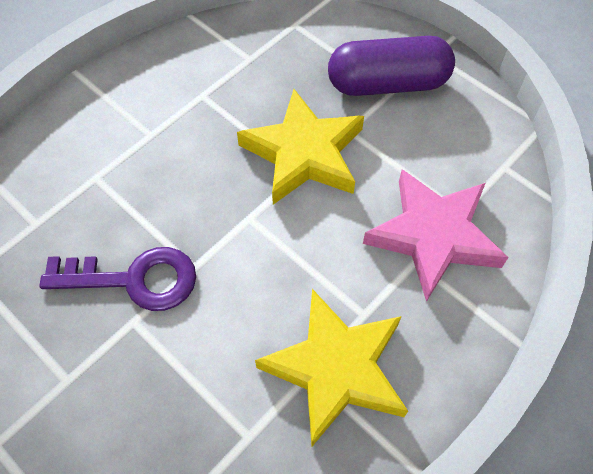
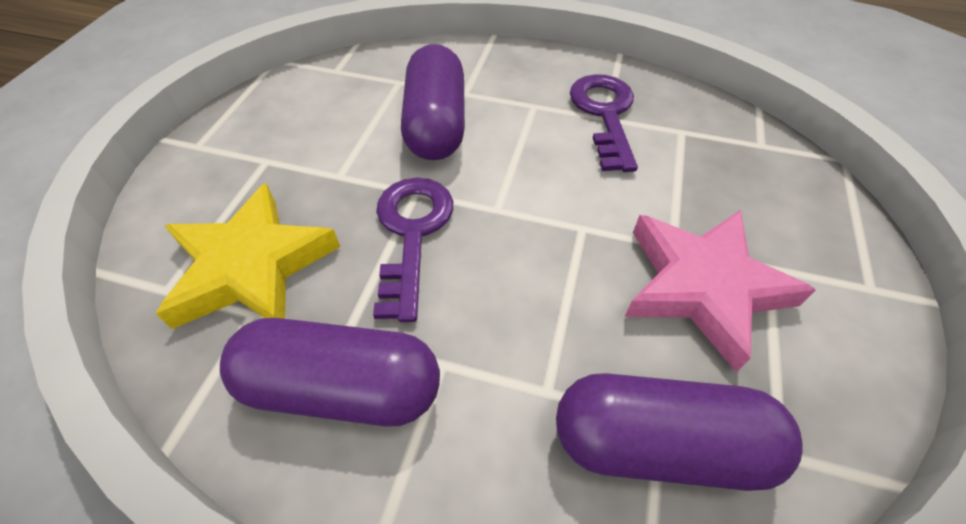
purple capsule: 1 -> 3
purple key: 1 -> 2
yellow star: 2 -> 1

